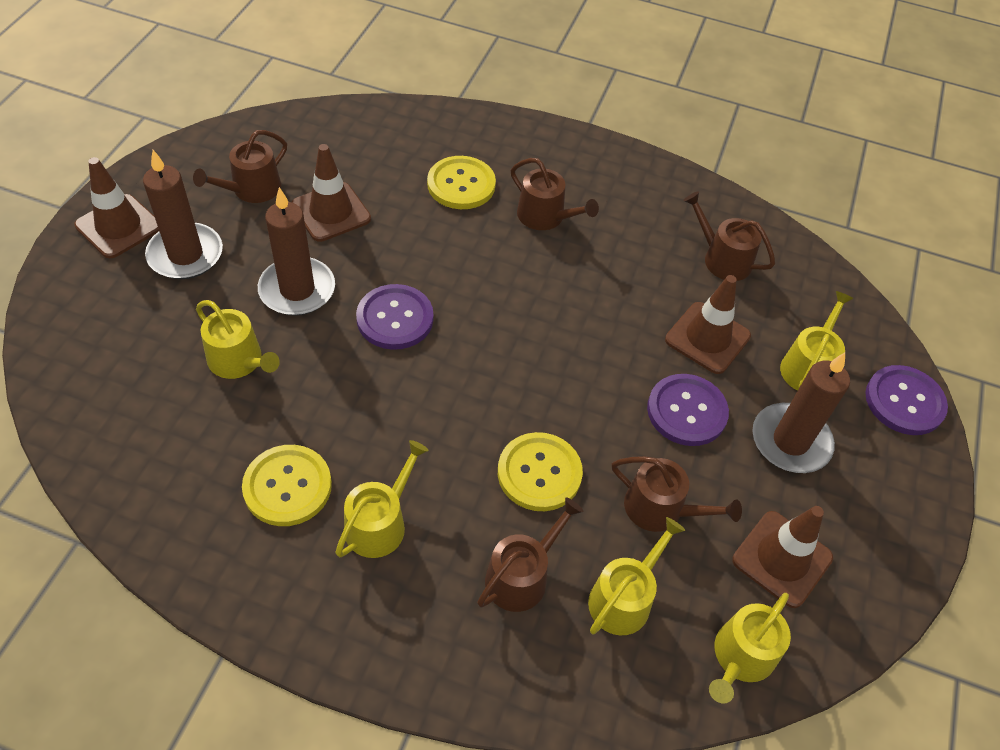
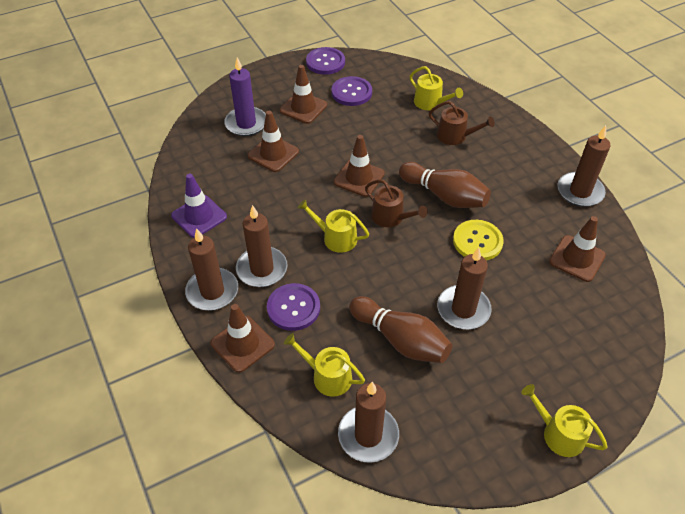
brown bowling pin: 0 -> 2
brown candle: 3 -> 5
brown traffic cone: 4 -> 5
brown watering can: 5 -> 2
purple candle: 0 -> 1
purple traffic cone: 0 -> 1
yellow button: 3 -> 1
yellow watering can: 5 -> 4

